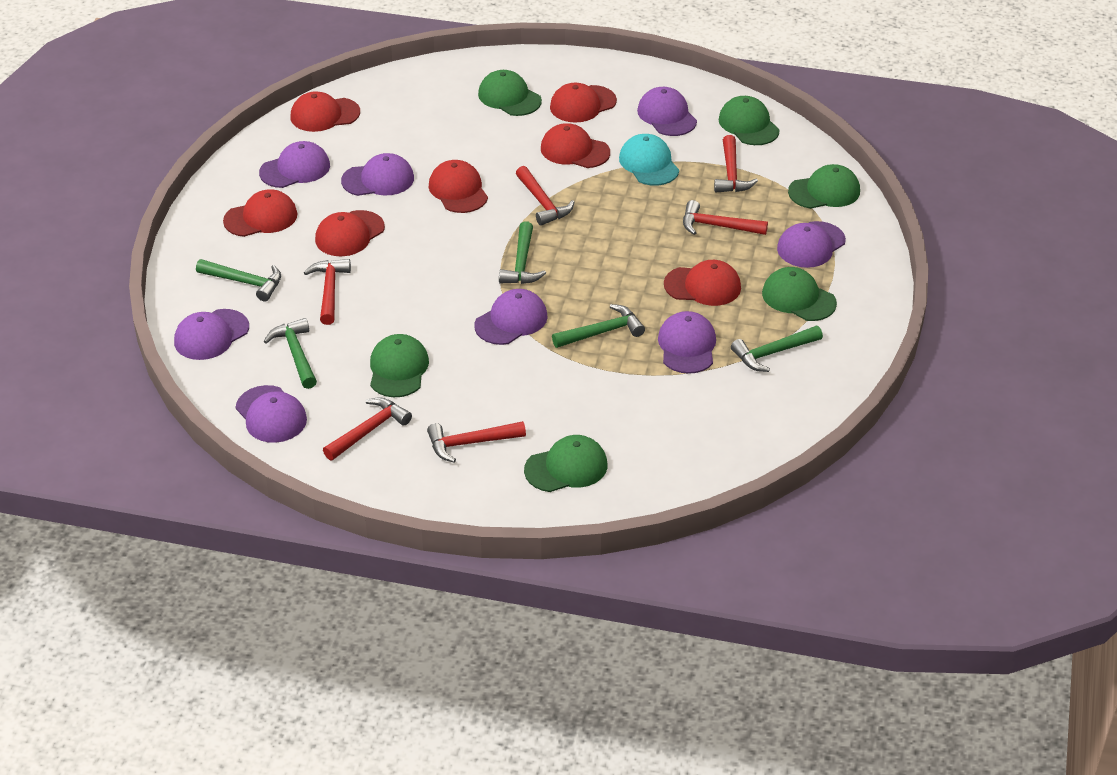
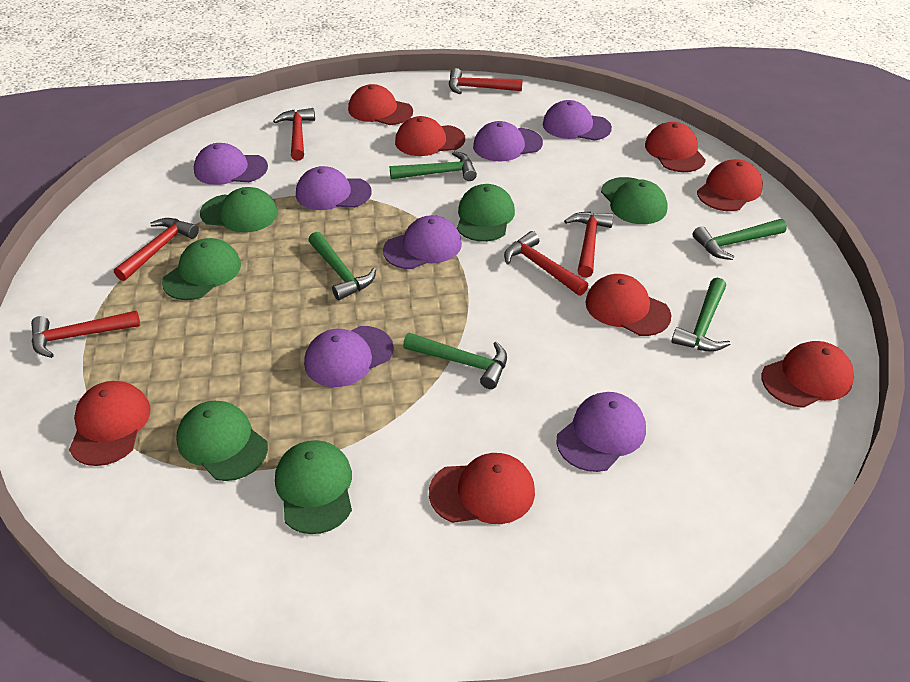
purple cap: 8 -> 7
red cap: 7 -> 8
turquoise cap: 1 -> 0

